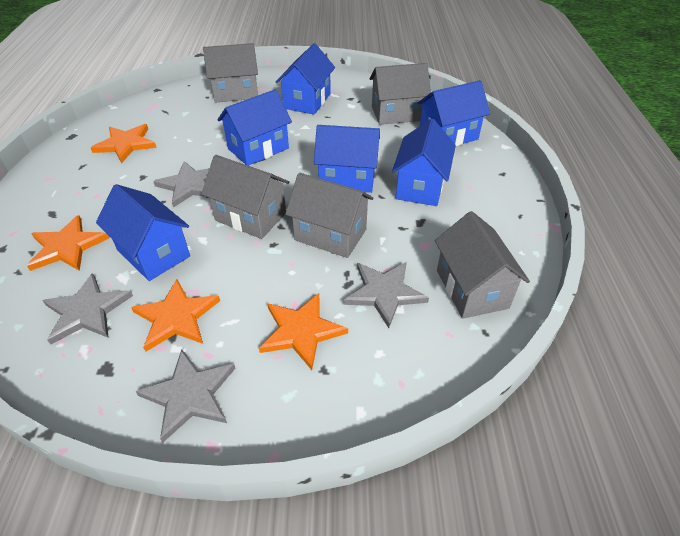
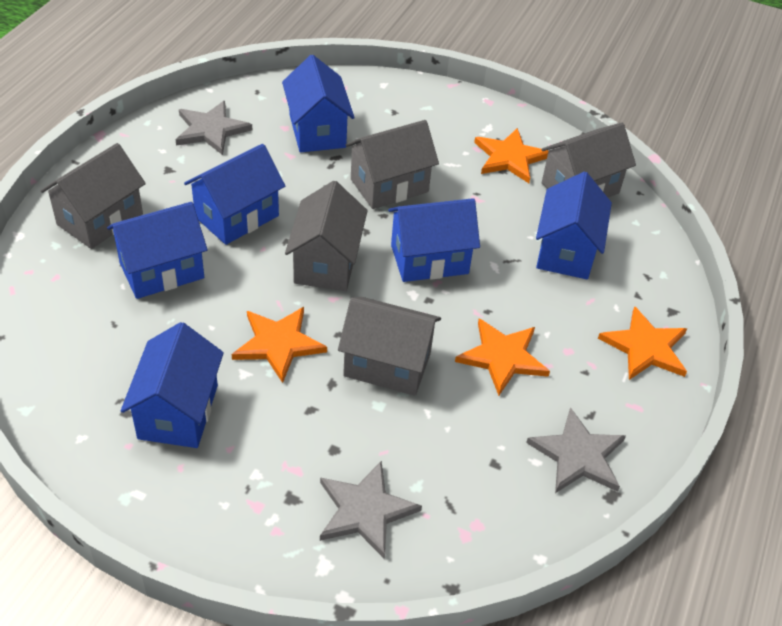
grey star: 4 -> 3

